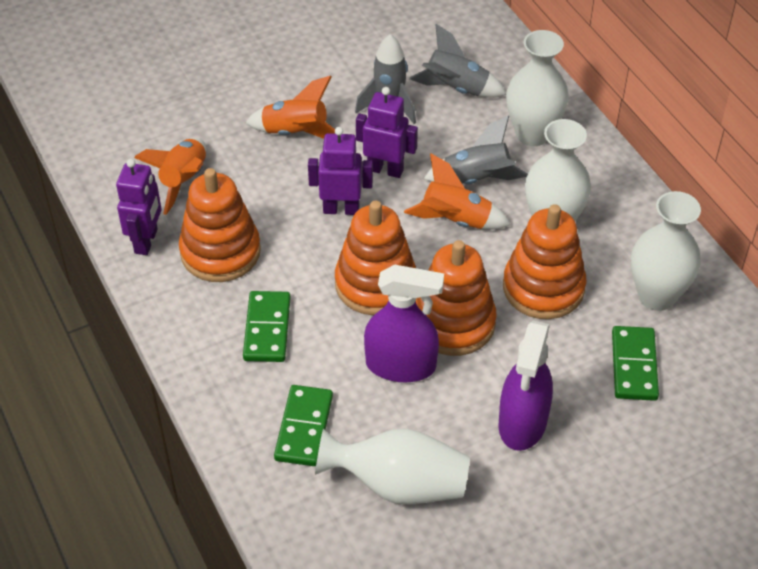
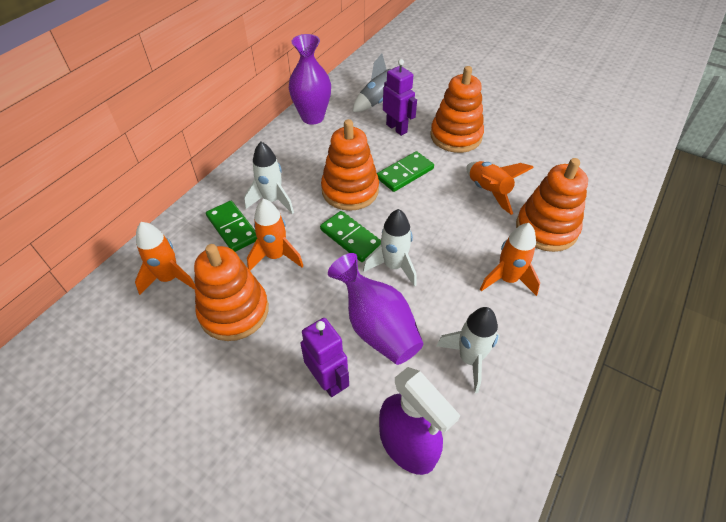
grey rocket: 3 -> 1
orange rocket: 3 -> 4
purple robot: 3 -> 2
purple spray bottle: 2 -> 1
purple vase: 0 -> 2
white rocket: 0 -> 3
white vase: 4 -> 0

